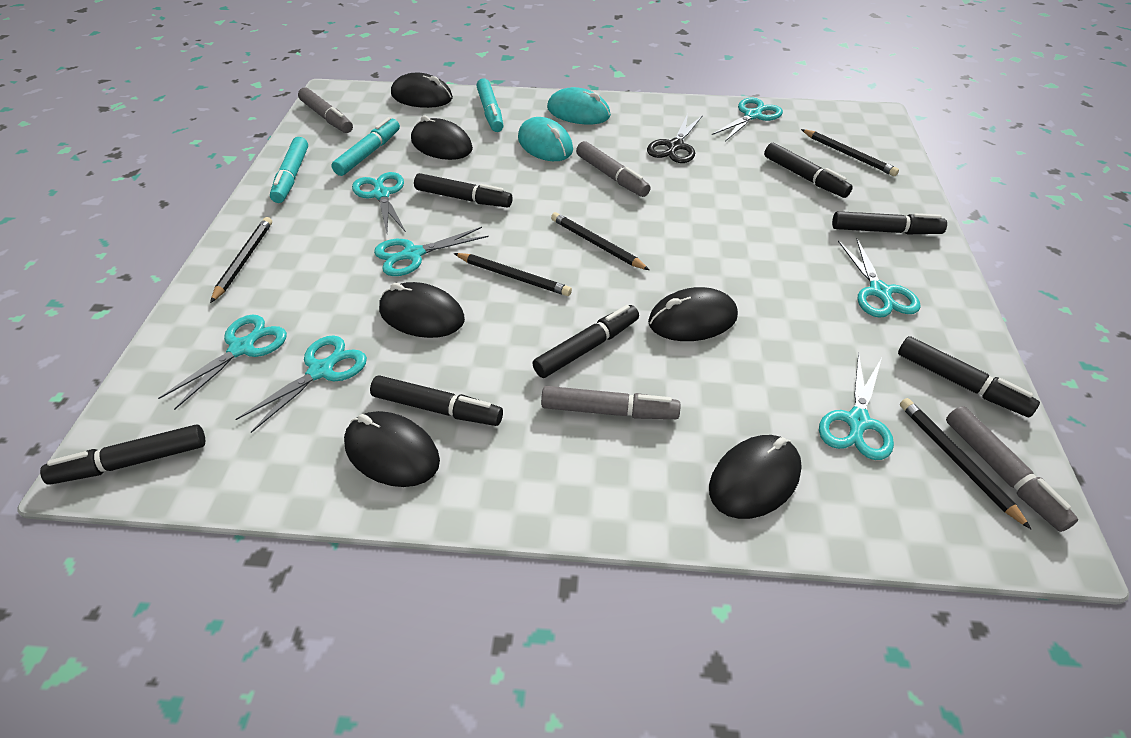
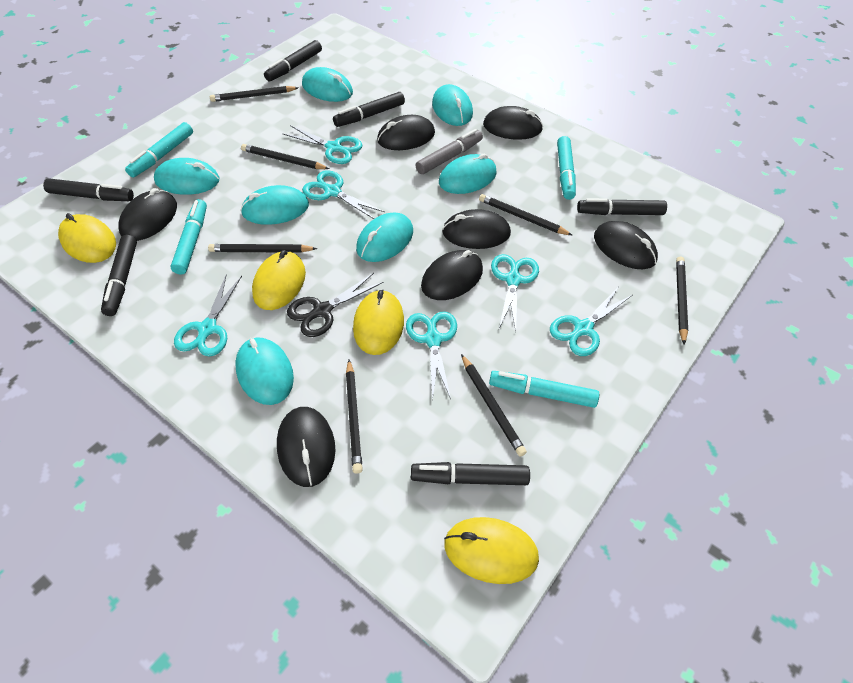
black marker: 7 -> 6
black mouse: 6 -> 7
black pencil: 5 -> 7
grey marker: 4 -> 1
turquoise marker: 3 -> 4
turquoise mouse: 2 -> 7
turquoise scissors: 7 -> 6
yellow mouse: 0 -> 4

